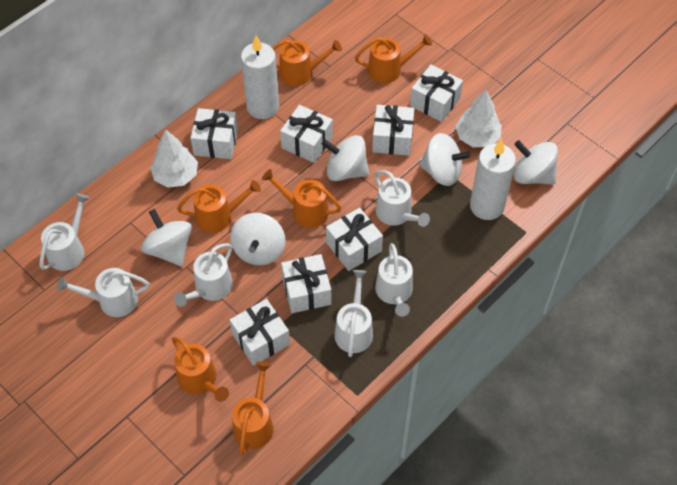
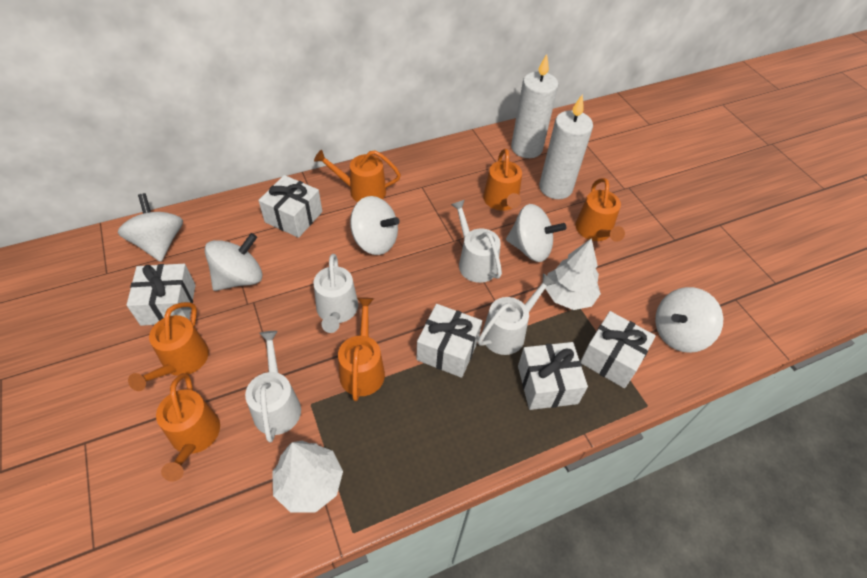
white gift: 7 -> 5
white watering can: 6 -> 4

